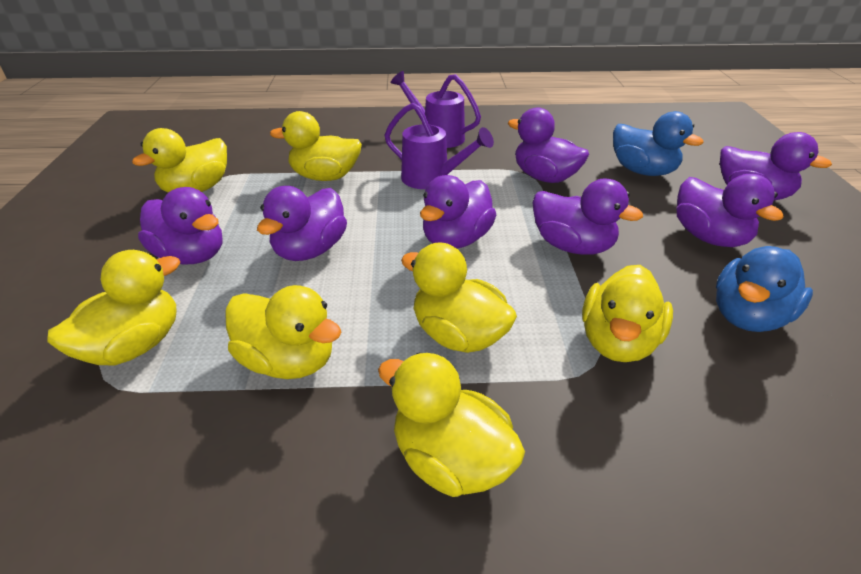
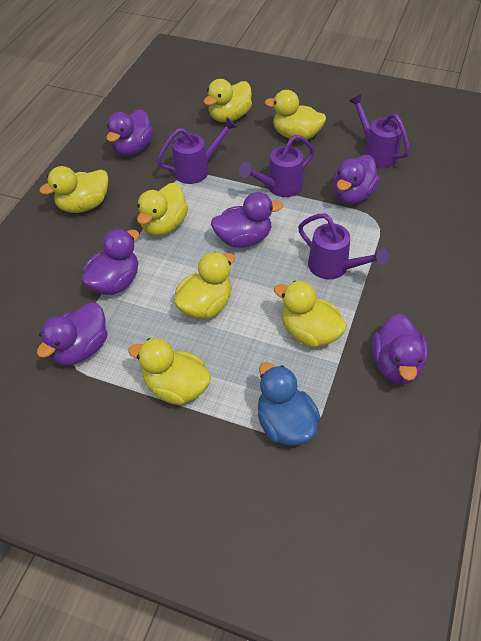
blue duck: 2 -> 1
purple duck: 7 -> 6
purple watering can: 2 -> 4

